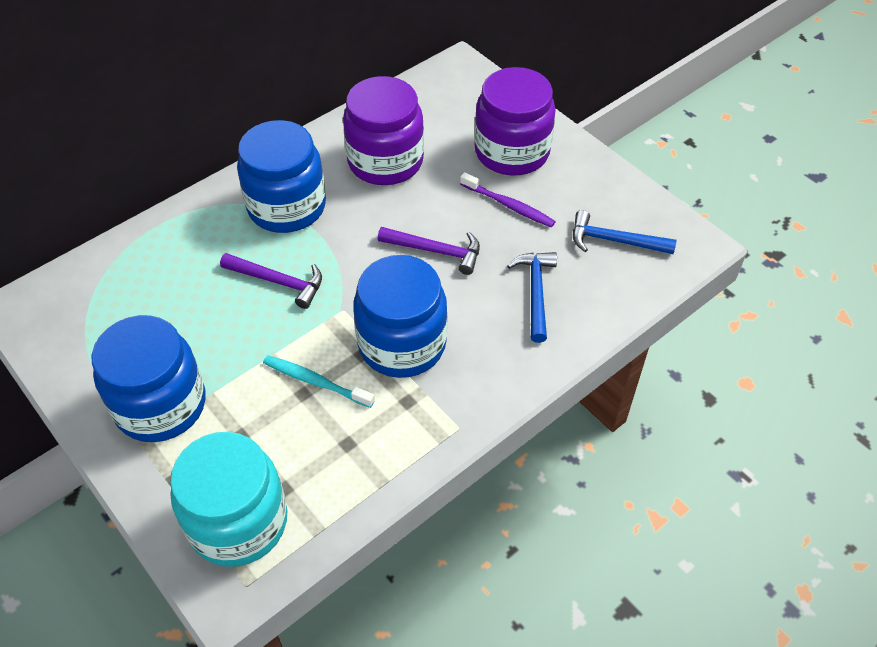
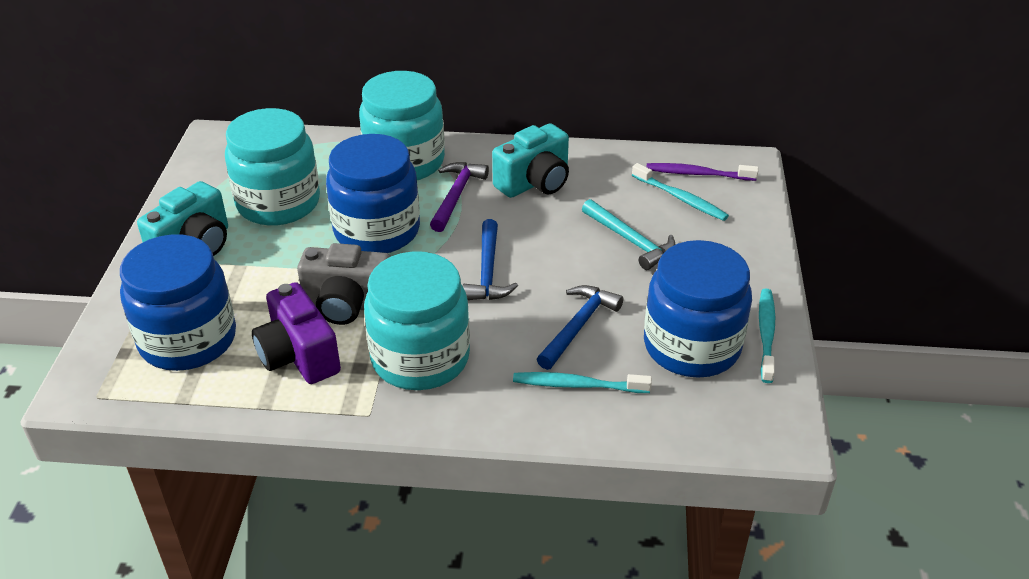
grey camera: 0 -> 1
purple camera: 0 -> 1
purple hammer: 2 -> 1
purple jar: 2 -> 0
turquoise camera: 0 -> 2
turquoise hammer: 0 -> 1
turquoise jar: 1 -> 3
turquoise toothbrush: 1 -> 3

